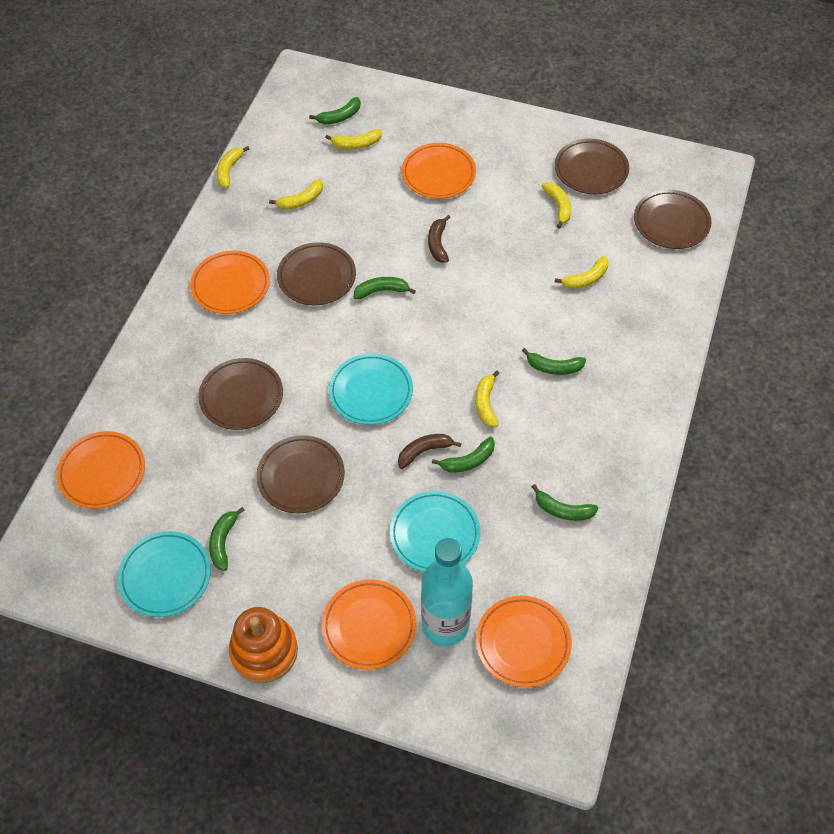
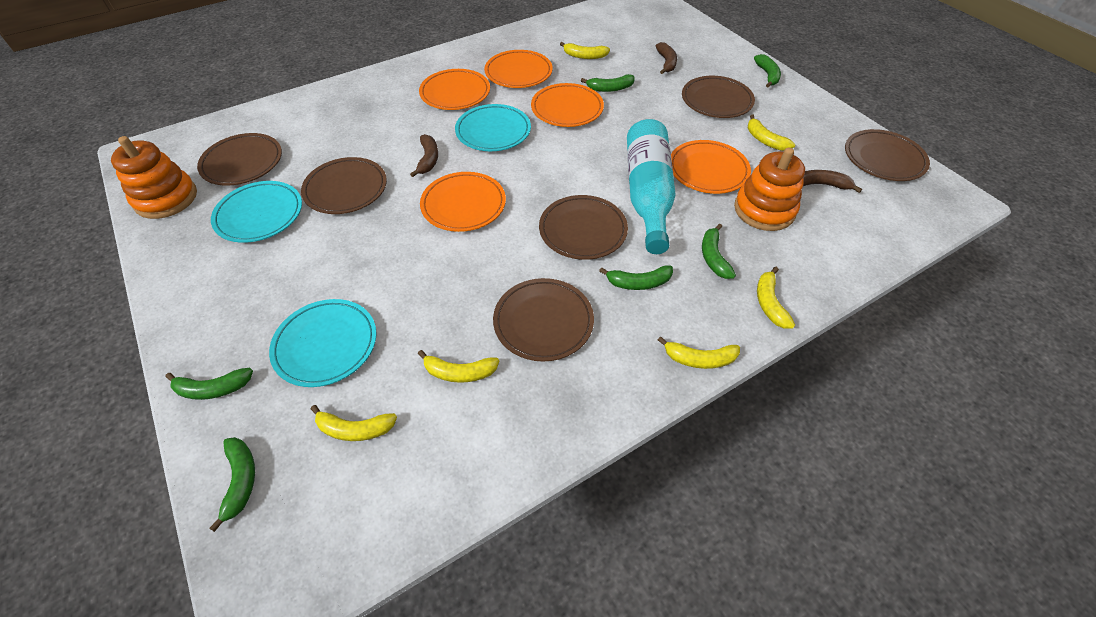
brown banana: 2 -> 3
brown plate: 5 -> 6
orange stacking toy: 1 -> 2

